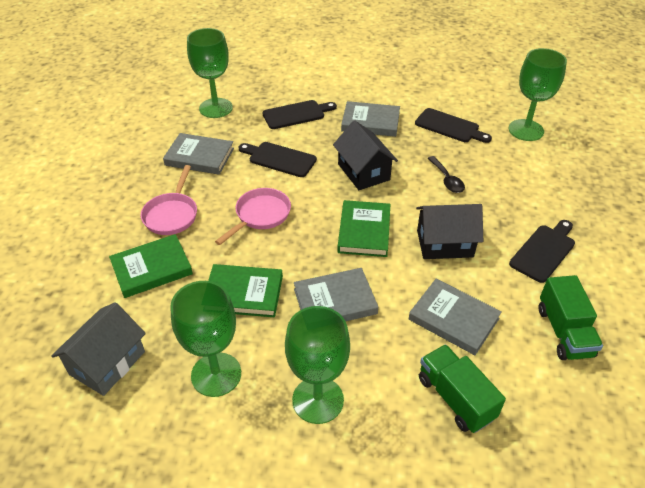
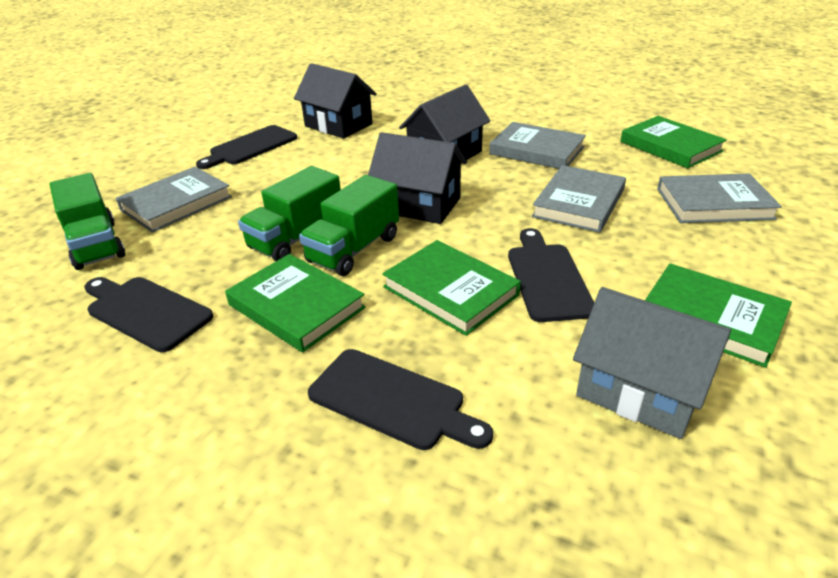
black house: 2 -> 3
black spoon: 1 -> 0
green book: 3 -> 4
green goblet: 4 -> 0
green truck: 2 -> 3
pink pan: 2 -> 0

